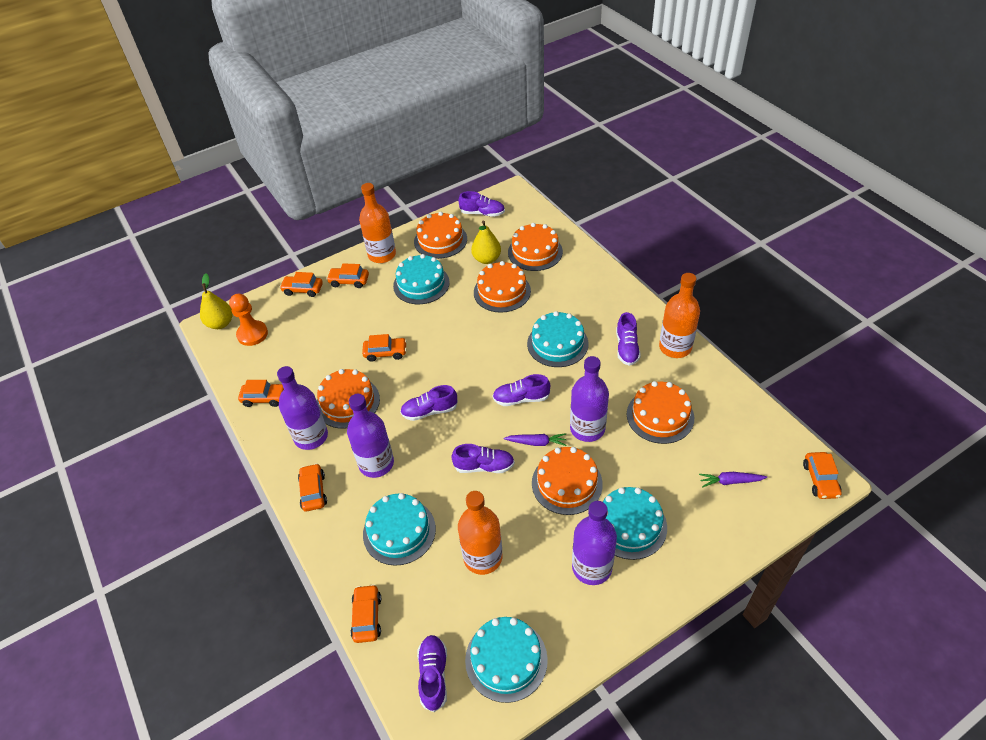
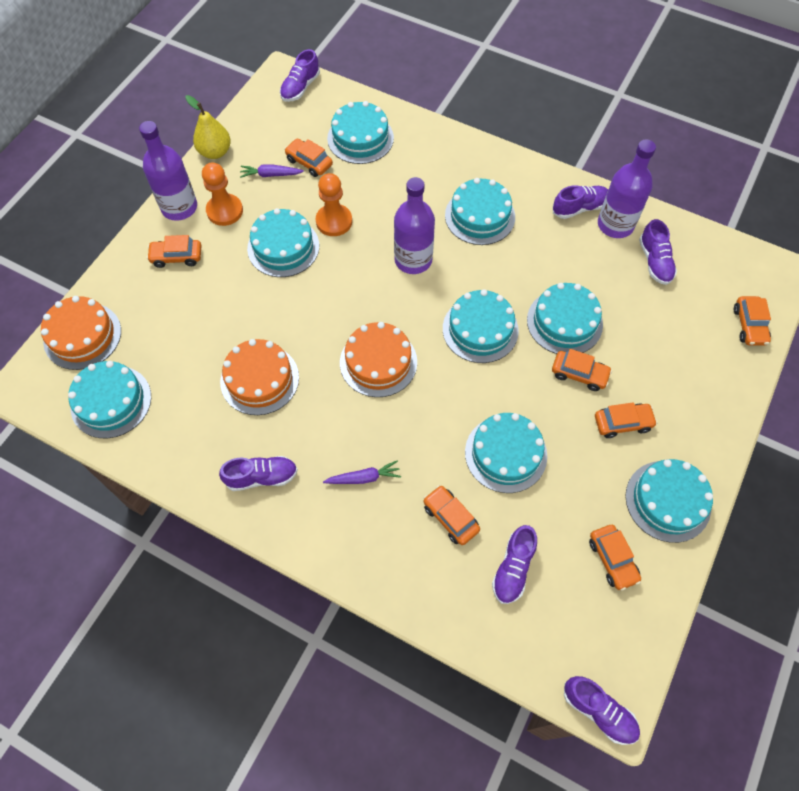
orange bottle: 3 -> 0
orange cake: 6 -> 3
orange pawn: 1 -> 2
purple bottle: 4 -> 3
turquoise cake: 5 -> 8
yellow pear: 2 -> 1

